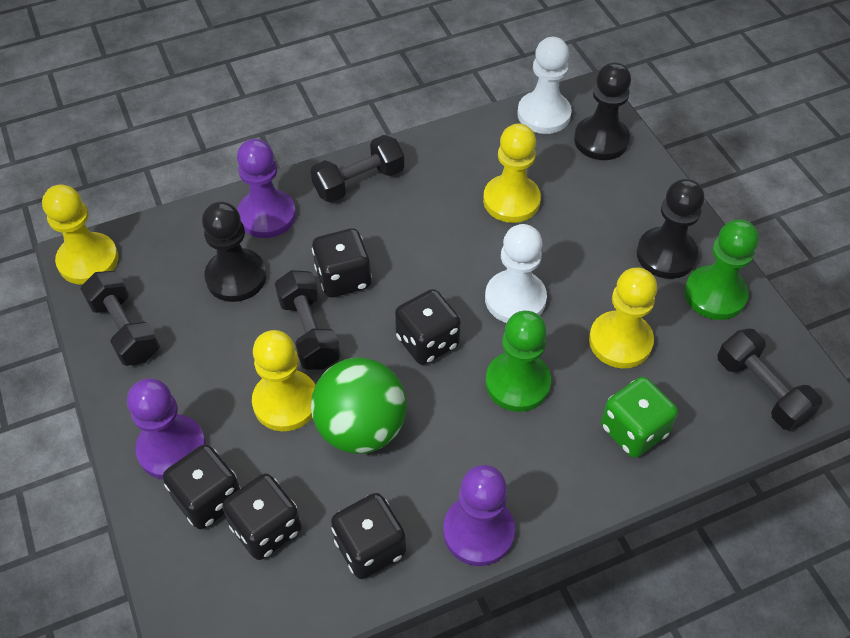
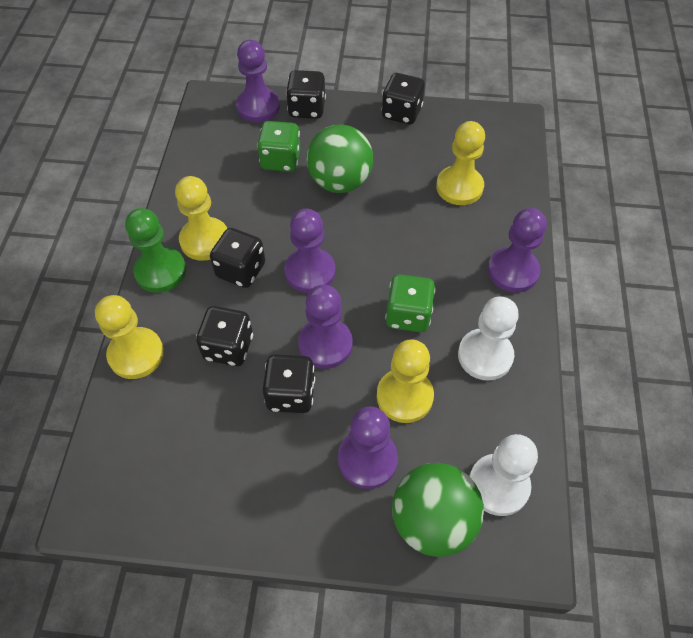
black dumbbell: 4 -> 0
black pawn: 3 -> 0
green ball: 1 -> 2
green dice: 1 -> 2
green pawn: 2 -> 1
purple pawn: 3 -> 5

